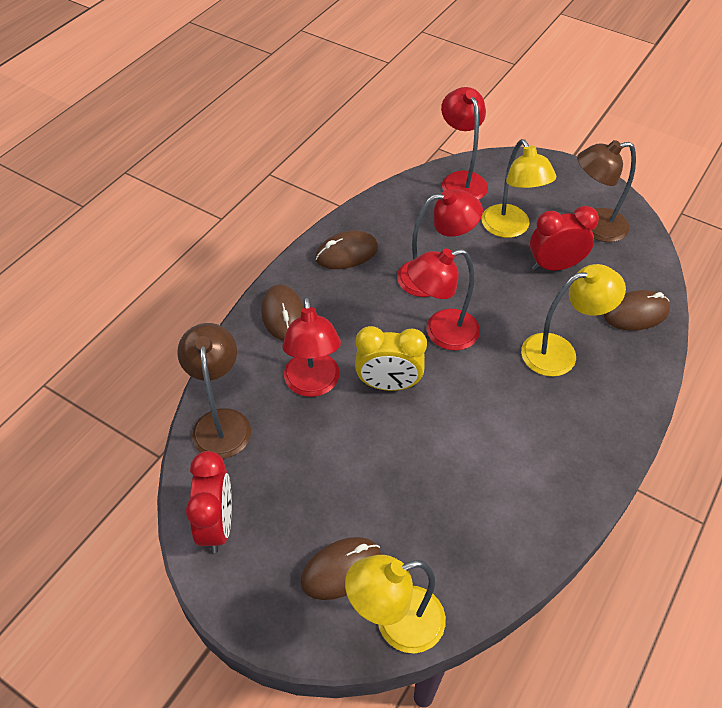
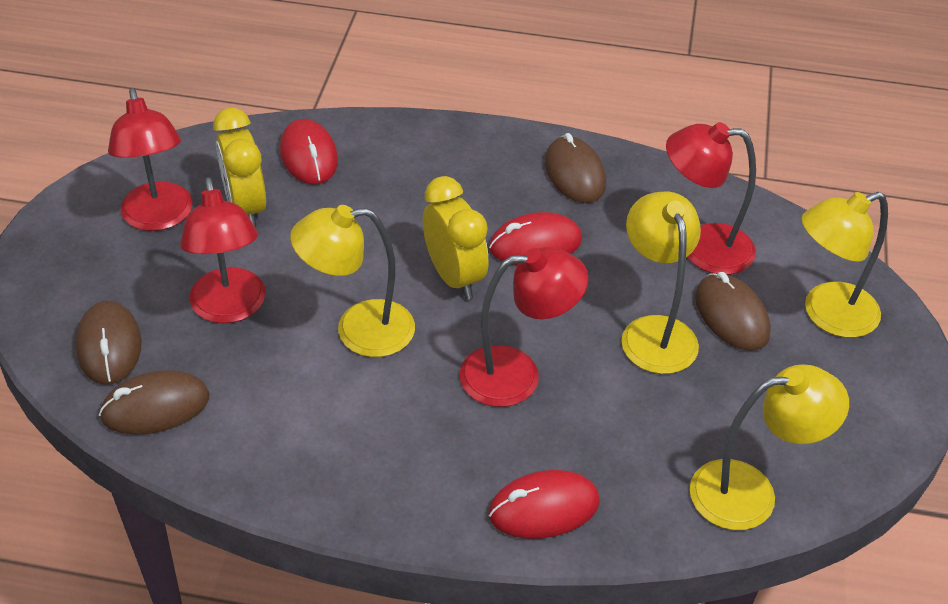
brown lamp: 2 -> 0
red clock: 2 -> 0
red mouse: 0 -> 3
yellow clock: 1 -> 2
yellow lamp: 3 -> 4

